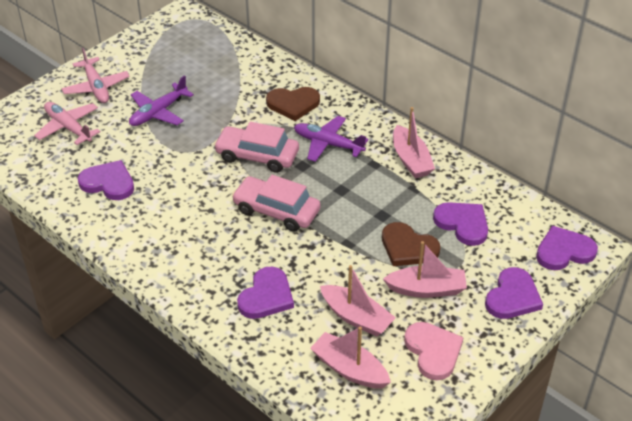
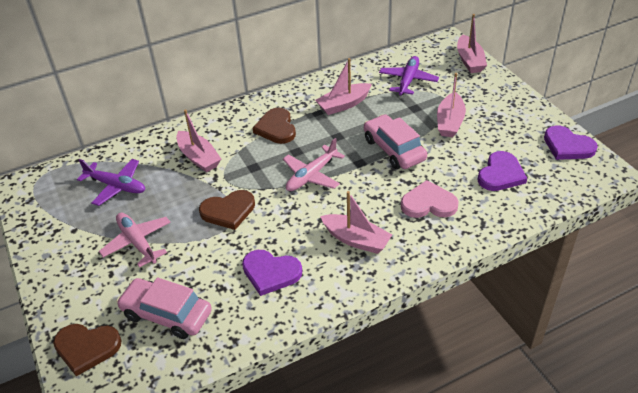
brown heart: 2 -> 3
pink boat: 4 -> 5
purple heart: 5 -> 3

